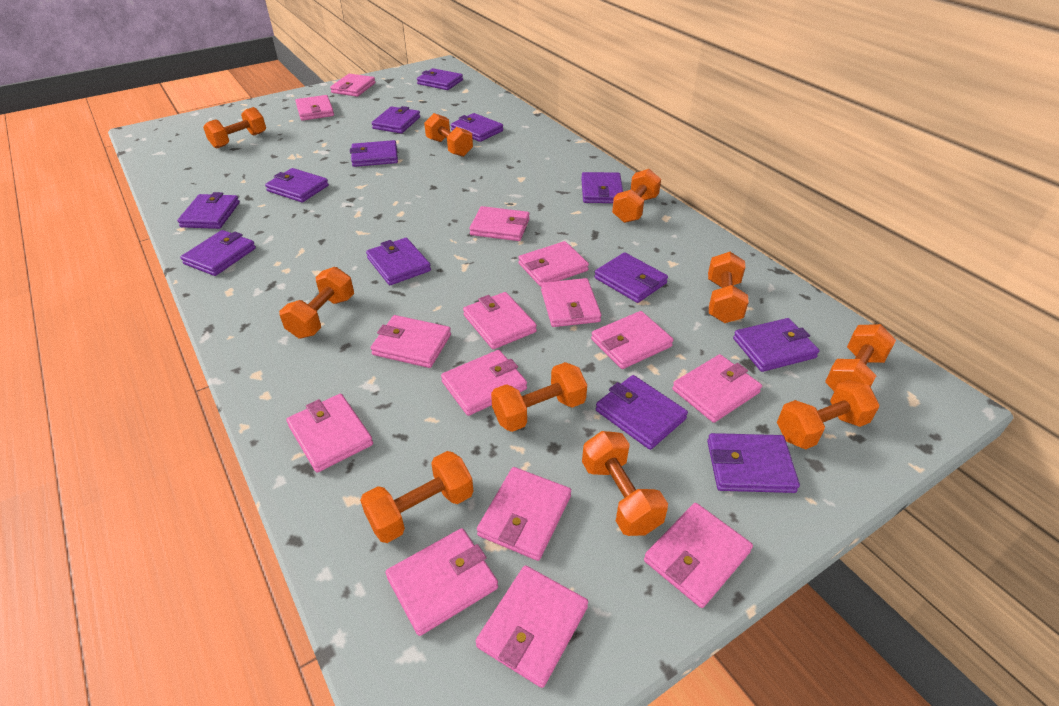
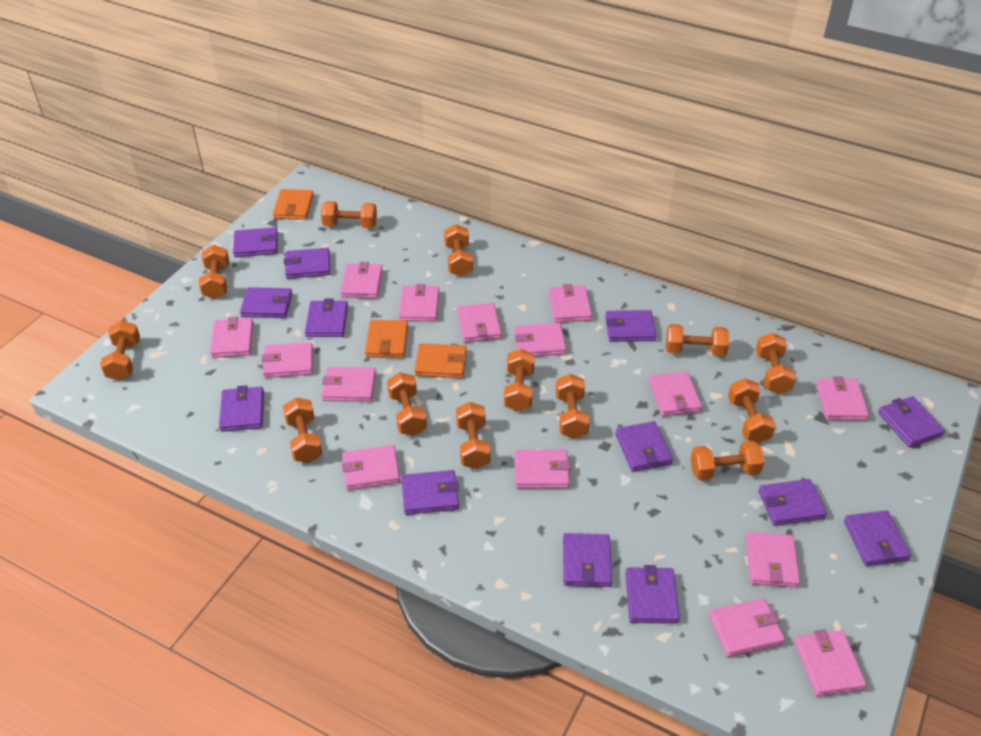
orange dumbbell: 10 -> 13
orange wallet: 0 -> 3

